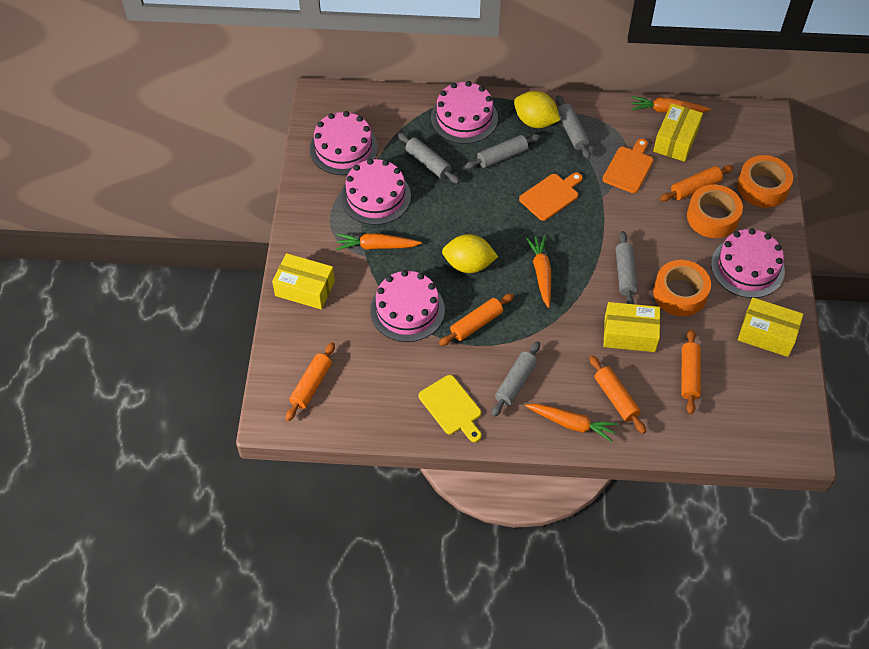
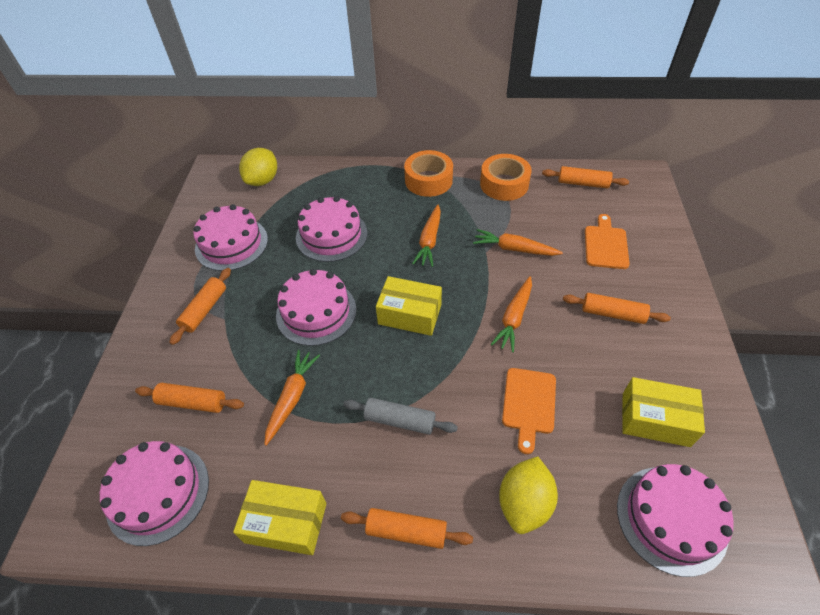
grey rolling pin: 5 -> 1
orange tape: 3 -> 2
yellow box: 4 -> 3
yellow cutting board: 1 -> 0

